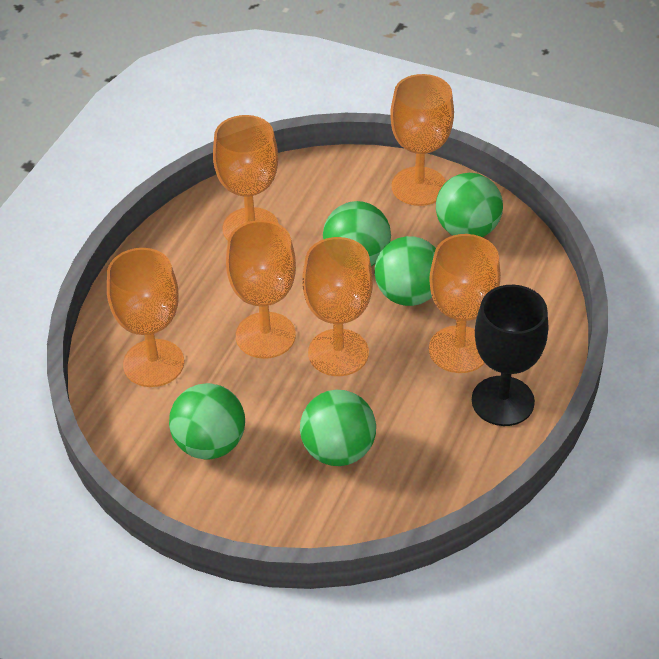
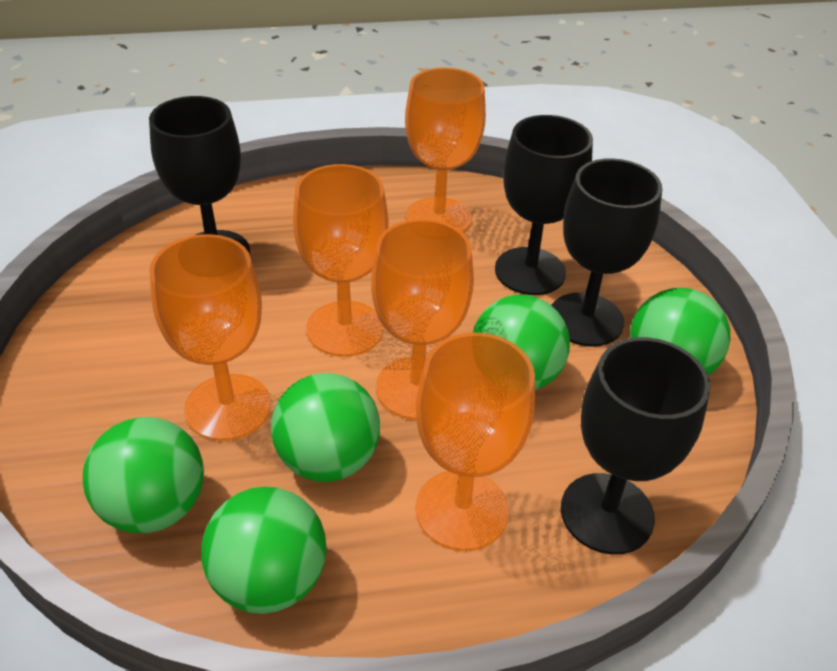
black goblet: 1 -> 4
orange goblet: 6 -> 5

